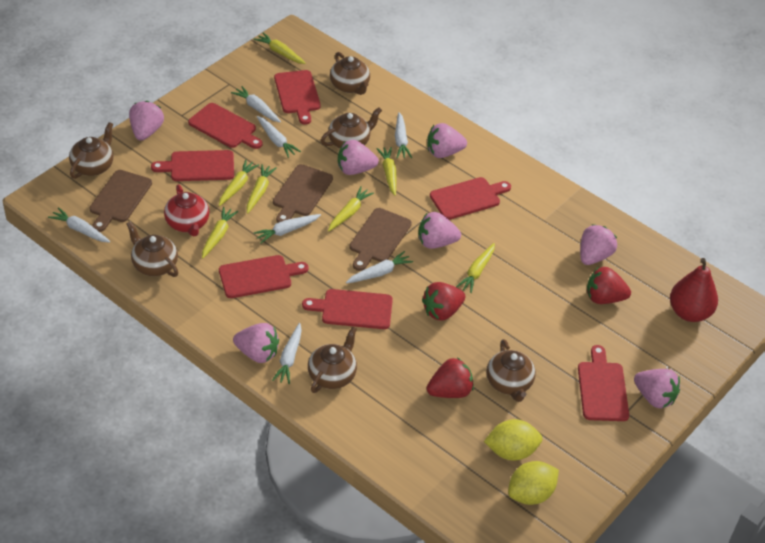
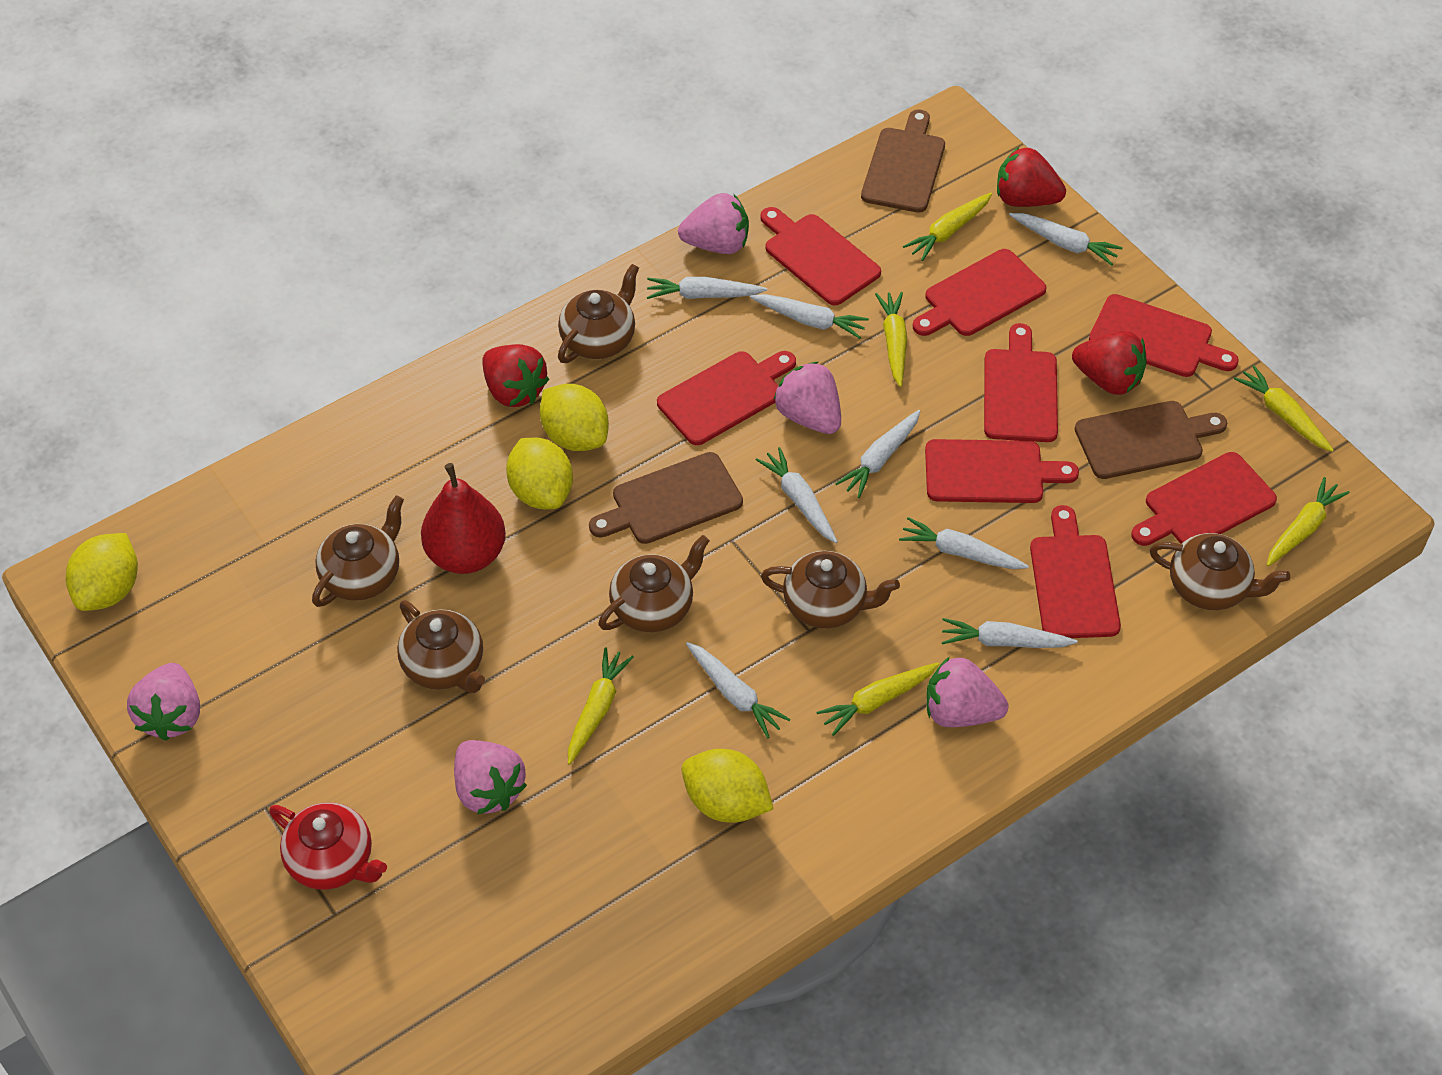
pink strawberry: 7 -> 5
red cutting board: 7 -> 8
white carrot: 7 -> 8
yellow carrot: 7 -> 6
yellow lemon: 2 -> 4

